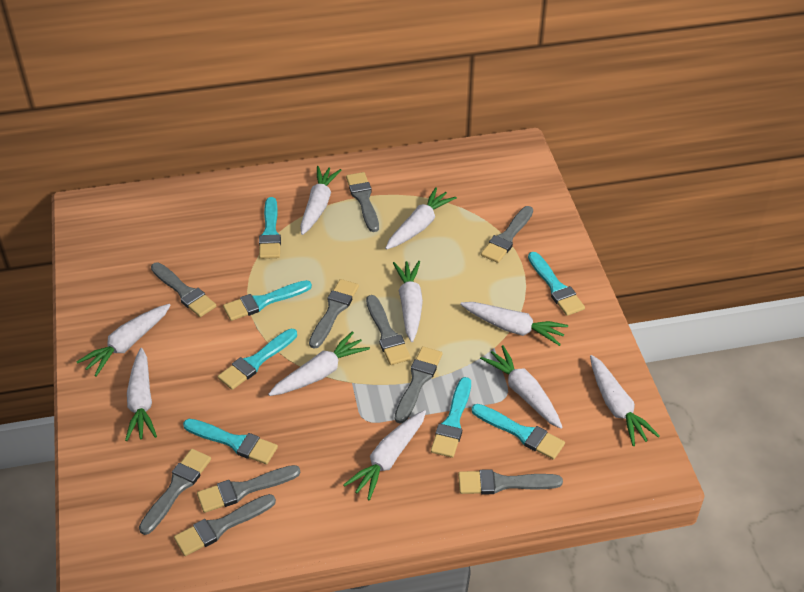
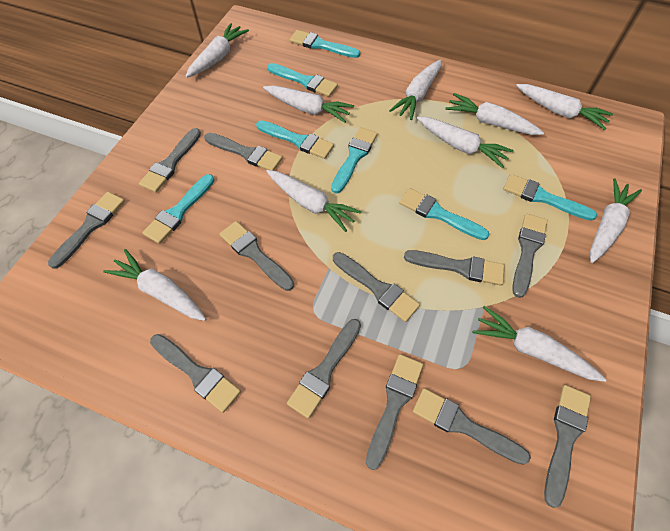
grey brush: 10 -> 12

